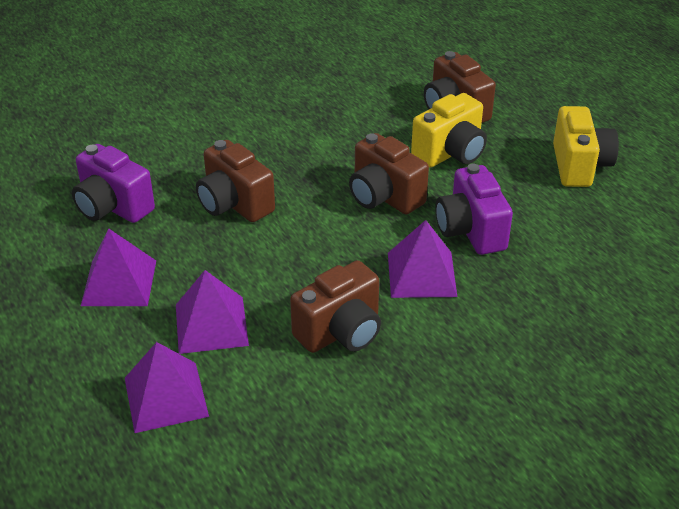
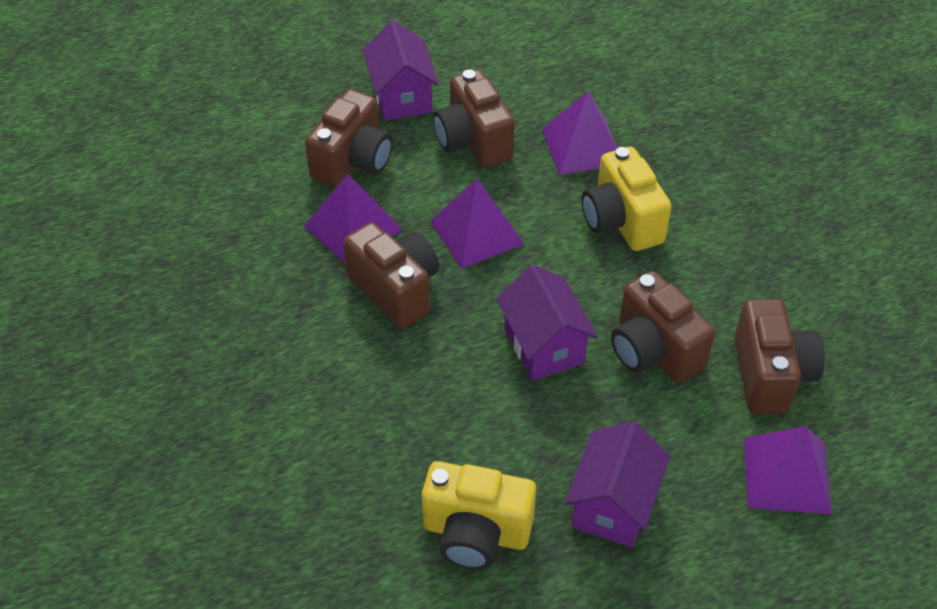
brown camera: 4 -> 5
purple camera: 2 -> 0
purple house: 0 -> 3

